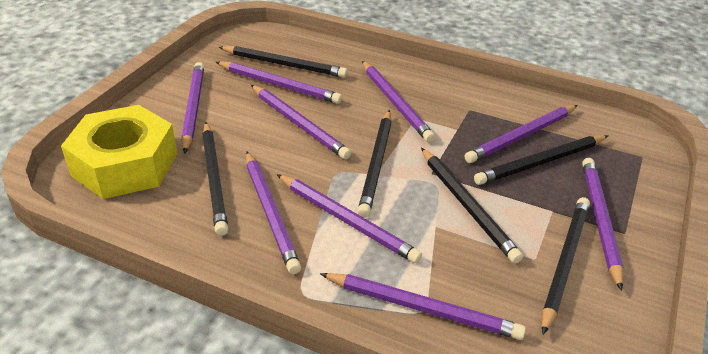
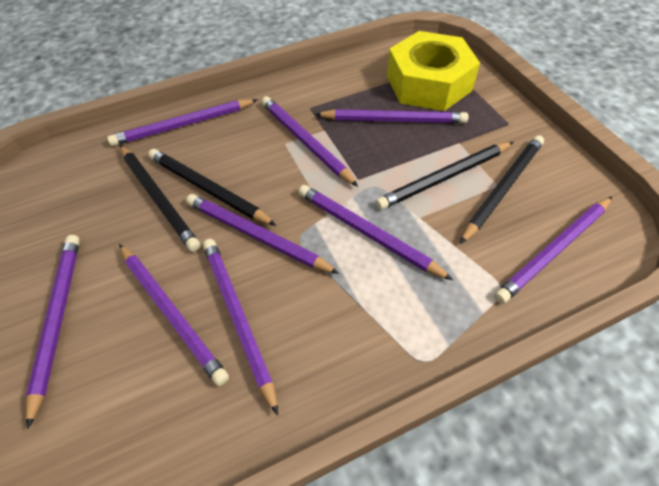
black pencil: 6 -> 4

